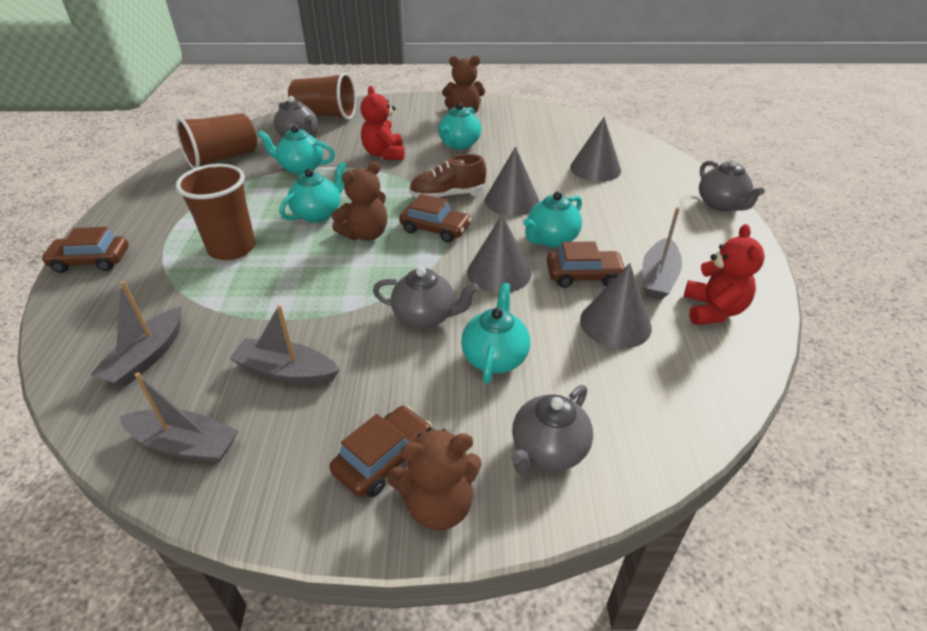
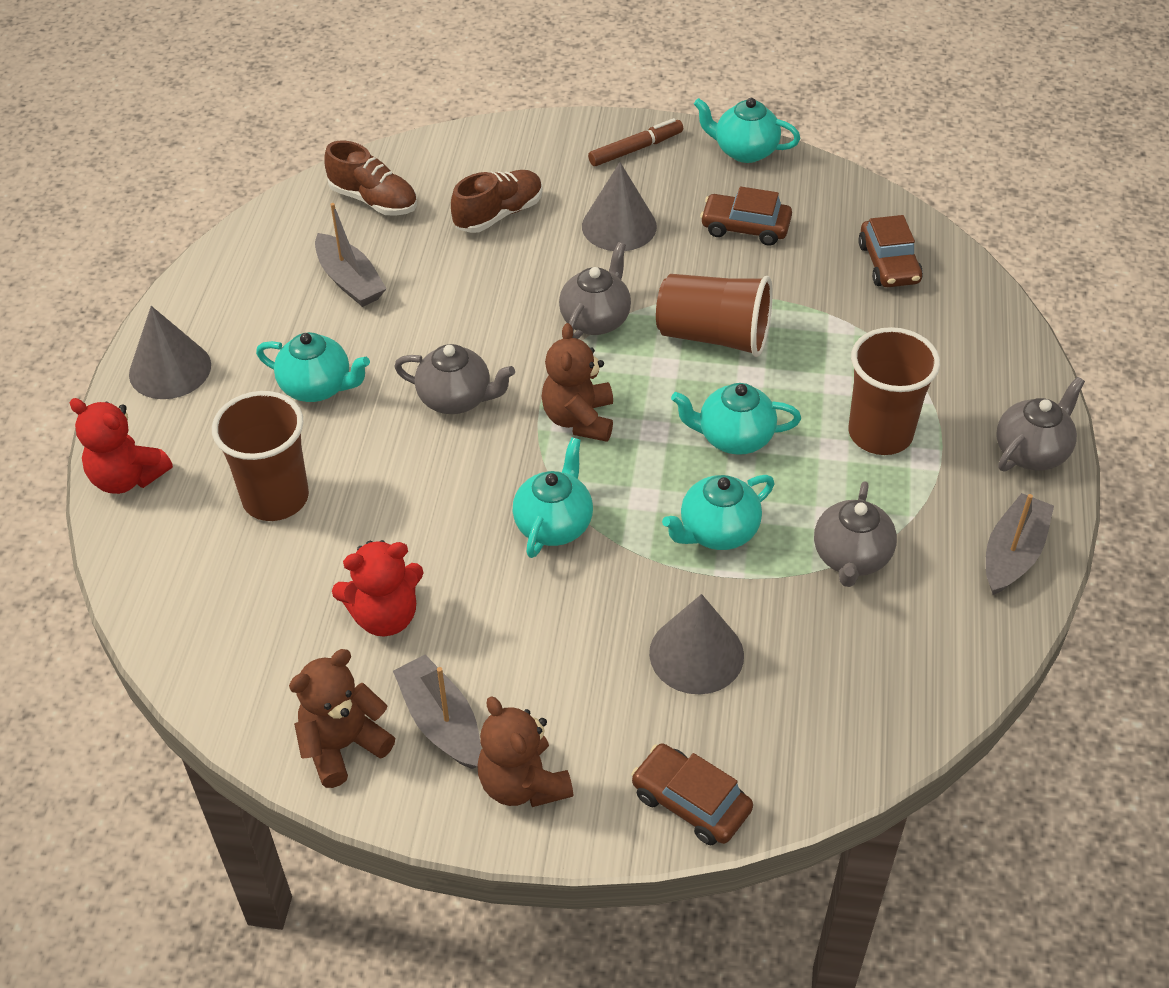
brown car: 4 -> 3
brown marker: 0 -> 1
brown shoe: 1 -> 2
grey boat: 4 -> 3
grey cone: 4 -> 3

